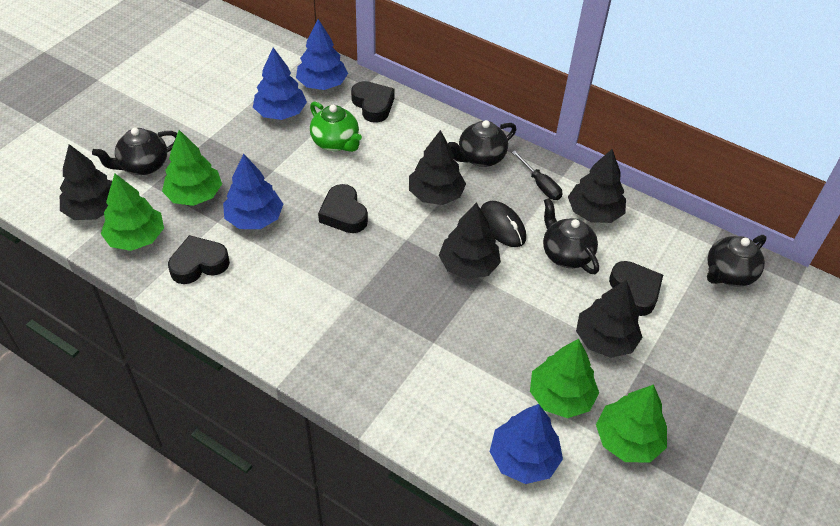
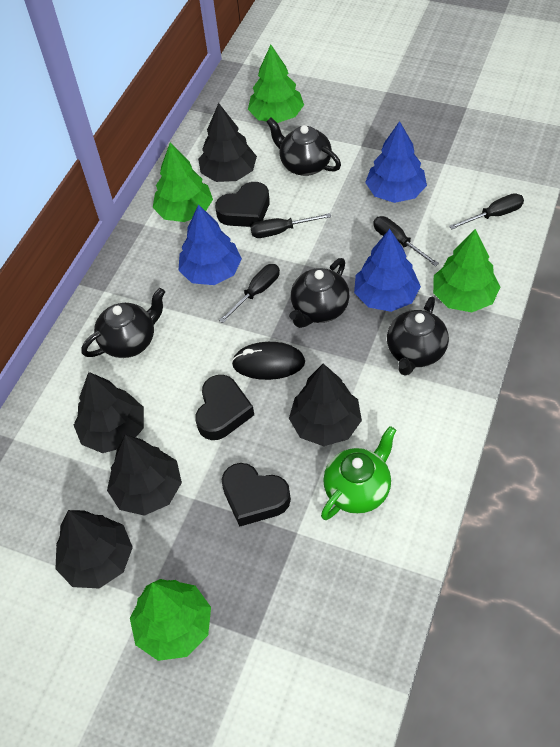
black heart: 4 -> 3
black screwdriver: 1 -> 4
blue tree: 4 -> 3

